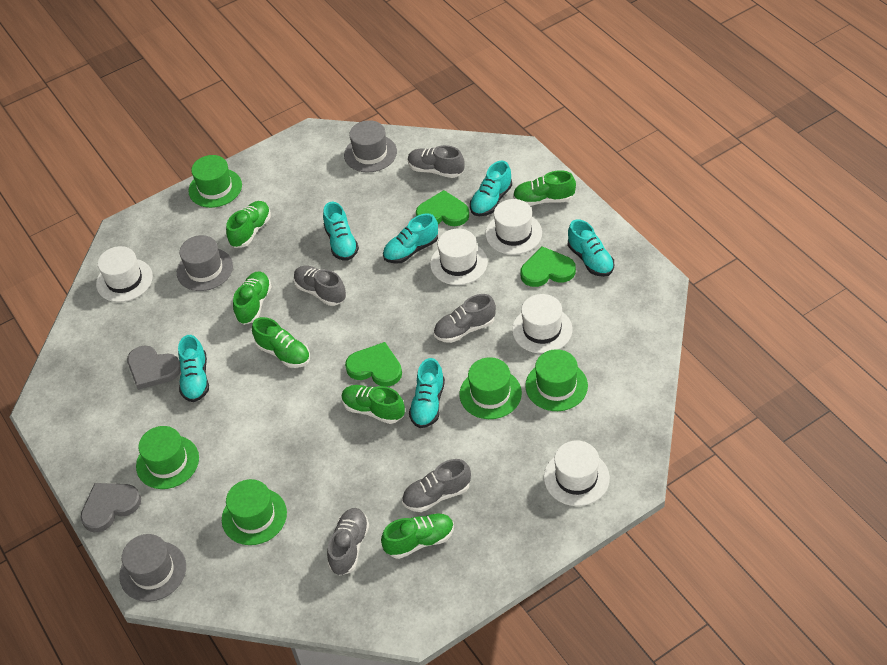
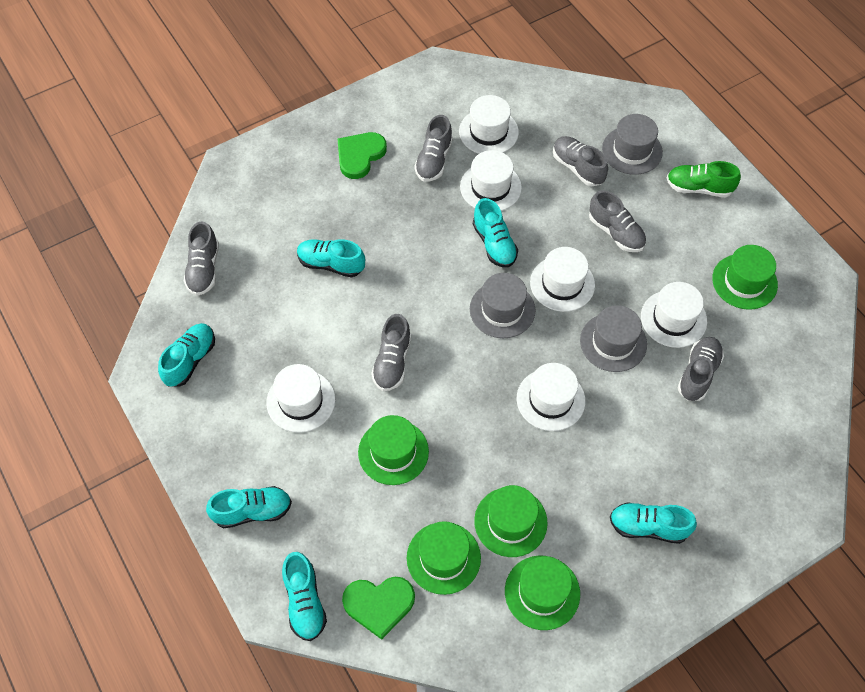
green heart: 3 -> 2
green shoe: 6 -> 1
grey heart: 2 -> 0
grey shoe: 5 -> 6
white hat: 5 -> 6

